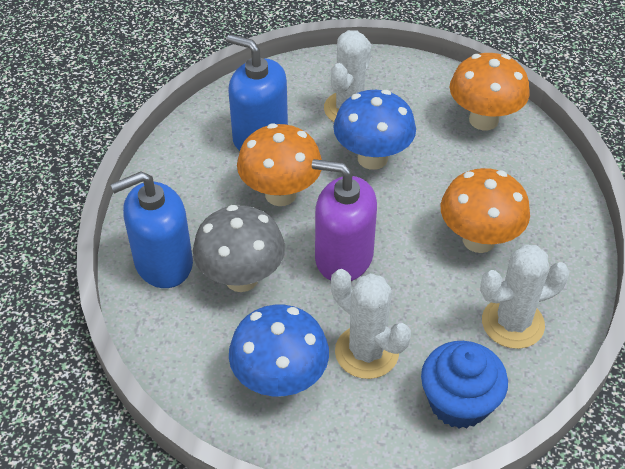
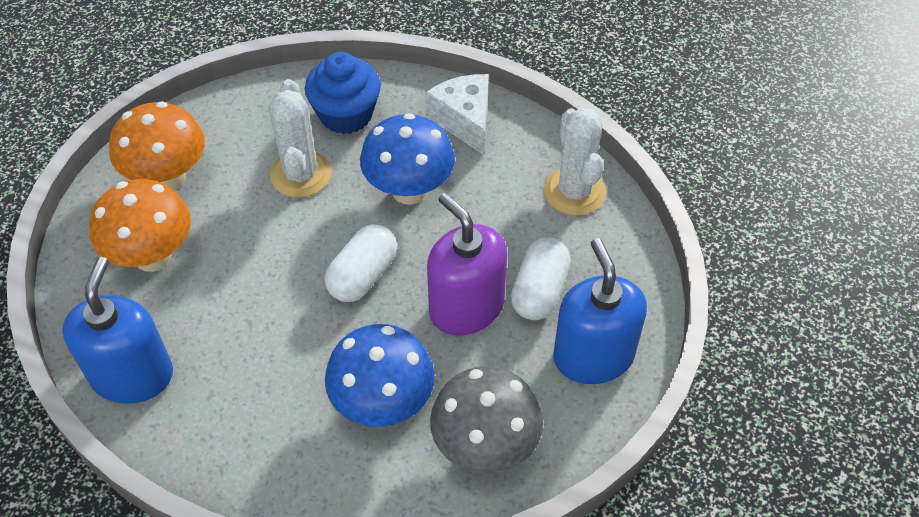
orange mushroom: 3 -> 2
white cactus: 3 -> 2
white capsule: 0 -> 2
white cheese: 0 -> 1

